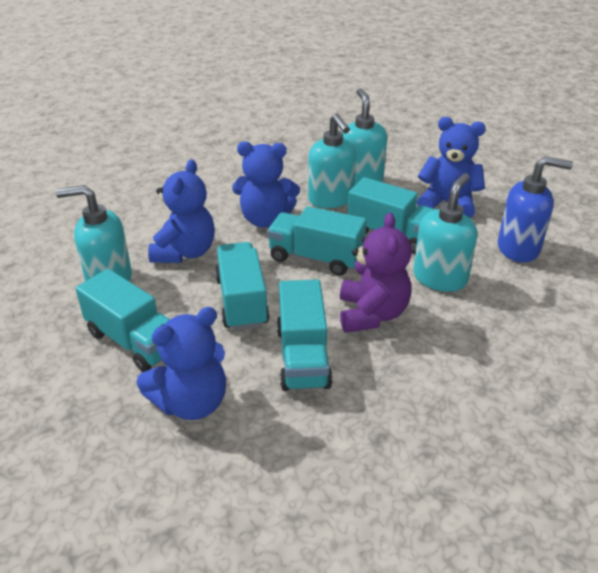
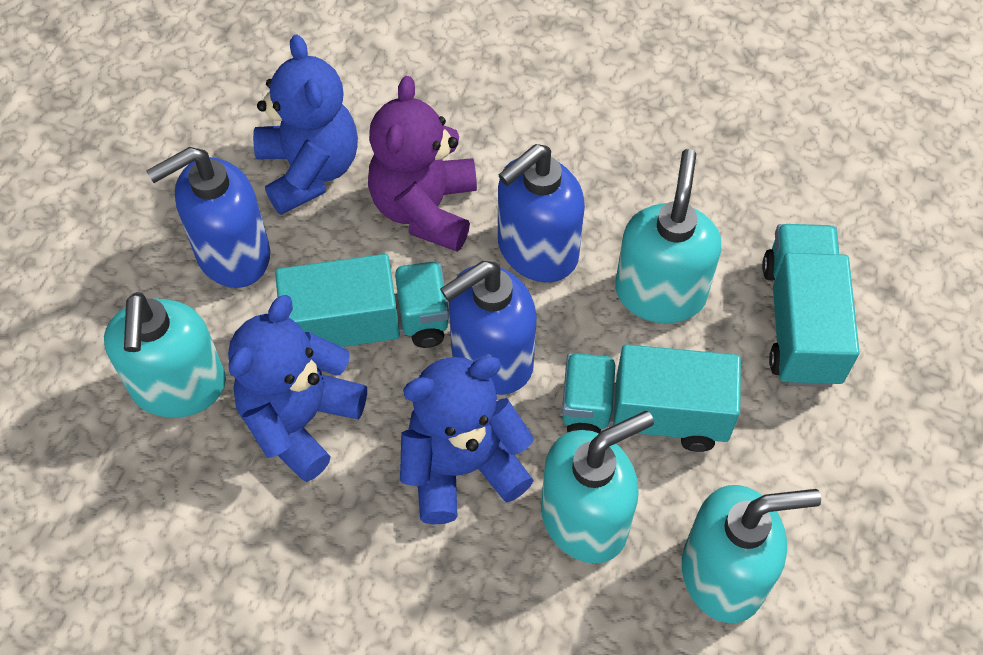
blue soap dispenser: 1 -> 3
blue teddy bear: 4 -> 3
turquoise truck: 5 -> 3

